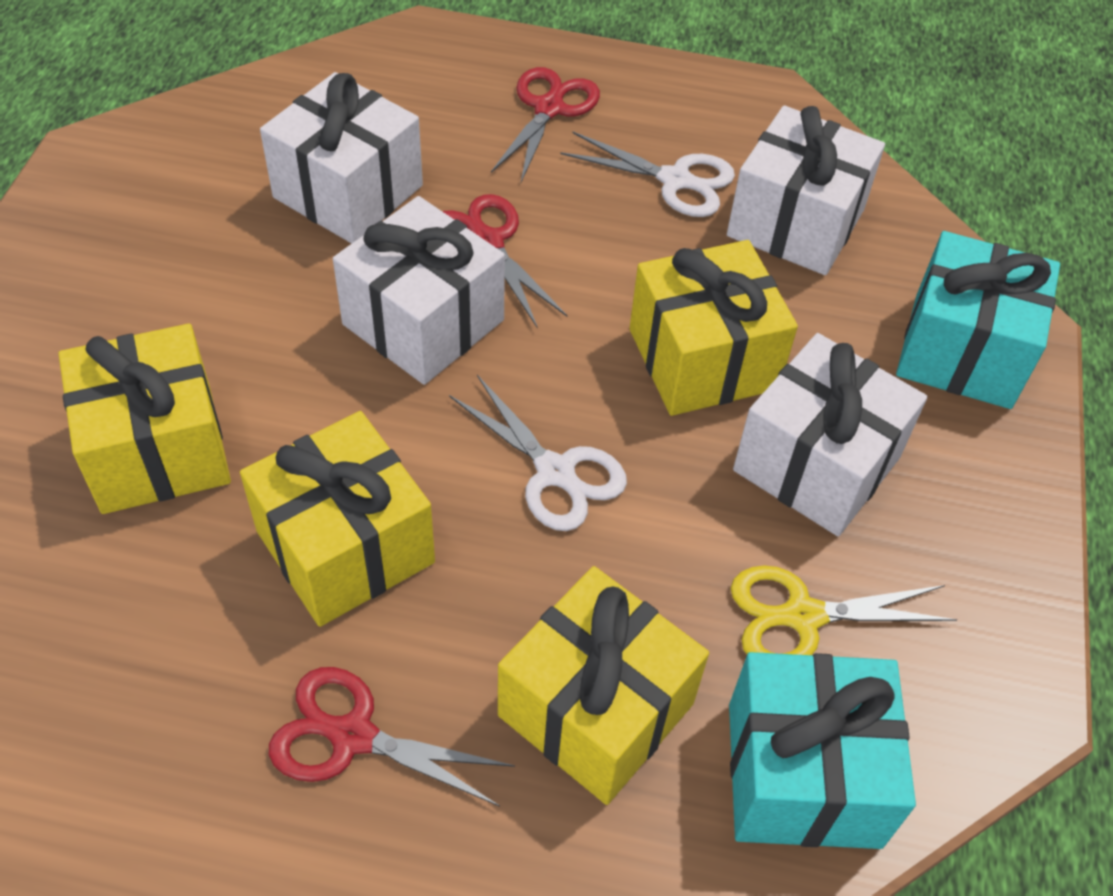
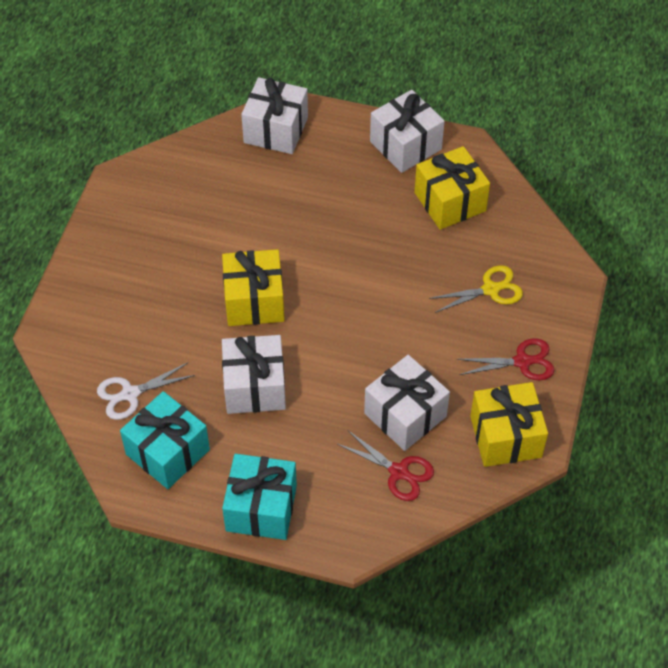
red scissors: 3 -> 2
white scissors: 2 -> 1
yellow gift: 4 -> 3

